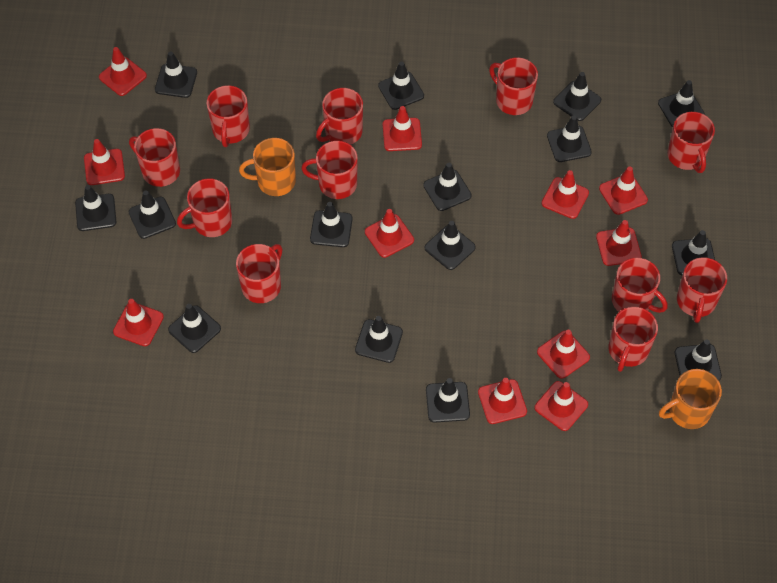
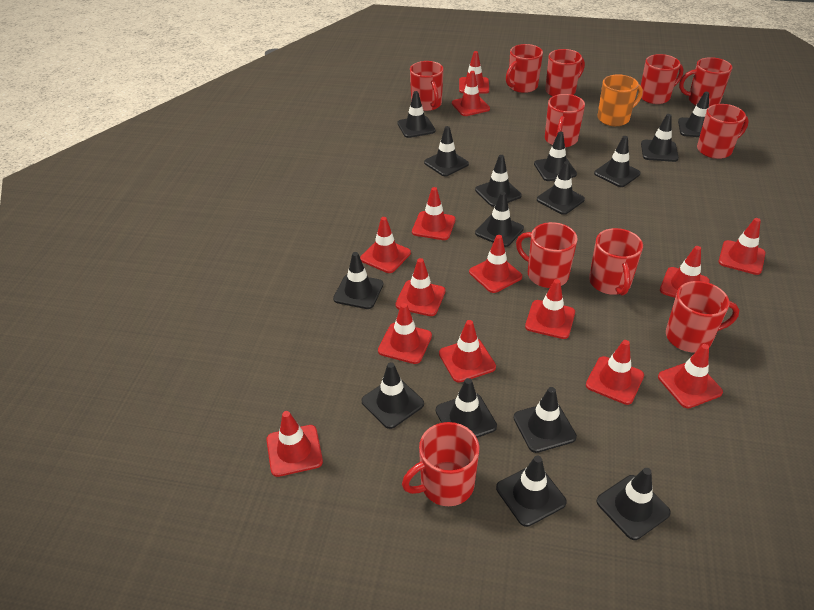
orange mug: 2 -> 1
red traffic cone: 11 -> 14

